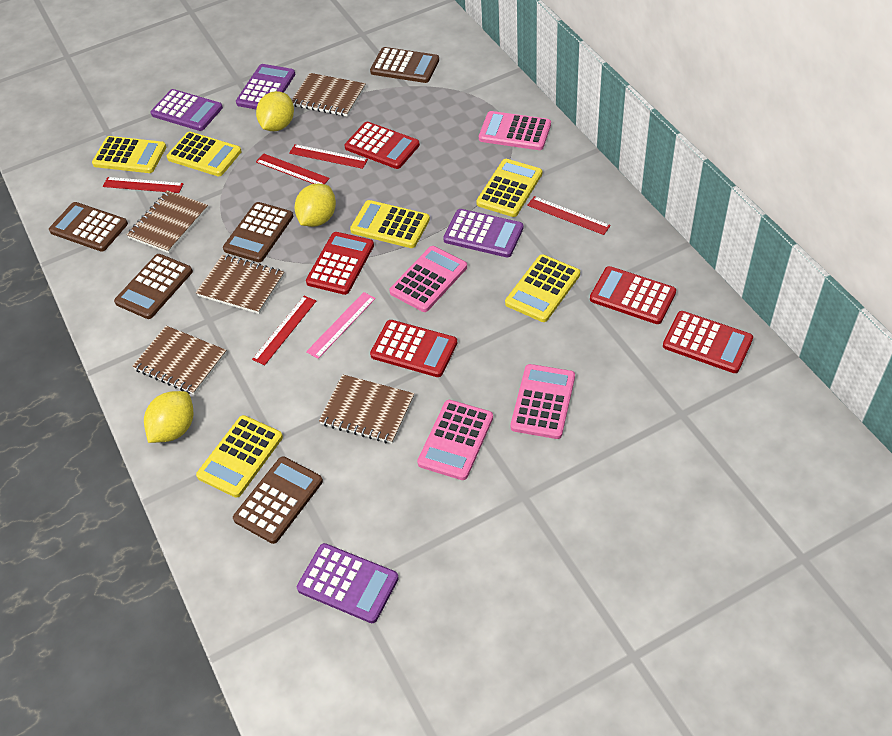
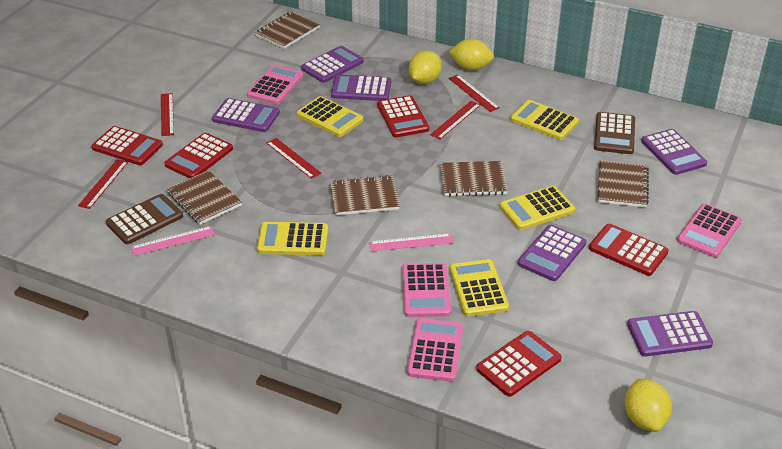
brown calculator: 5 -> 2
pink ruler: 1 -> 2
purple calculator: 4 -> 6
yellow calculator: 6 -> 5

